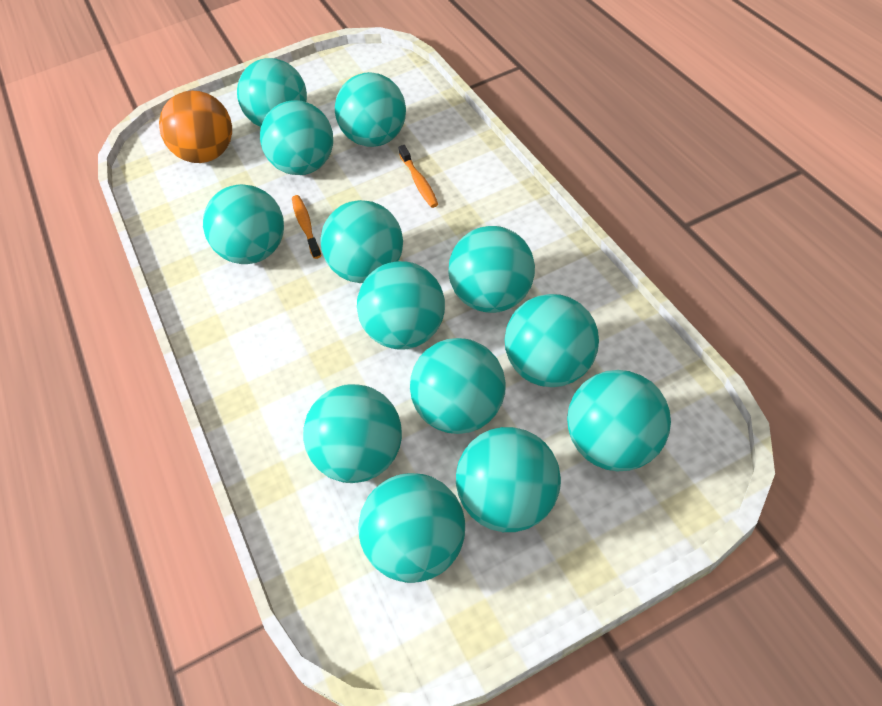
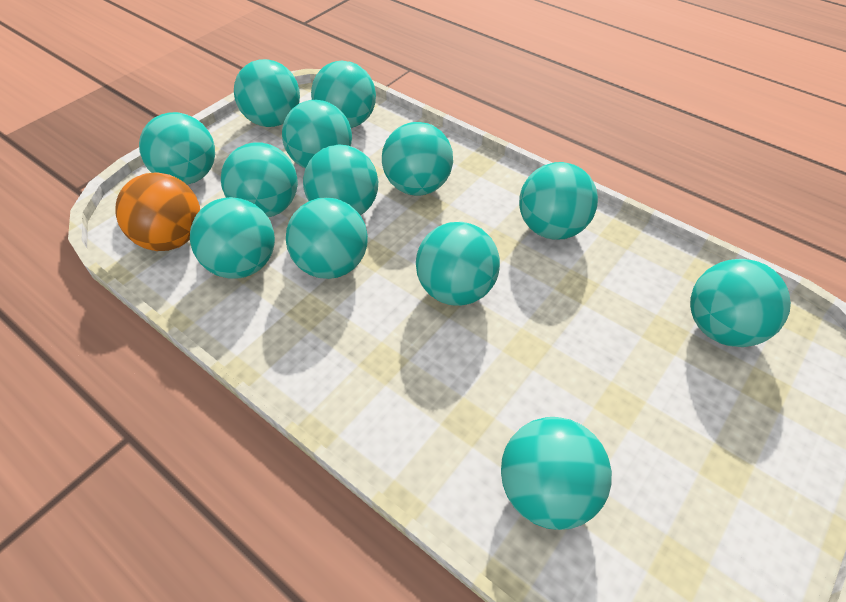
orange toothbrush: 2 -> 0

